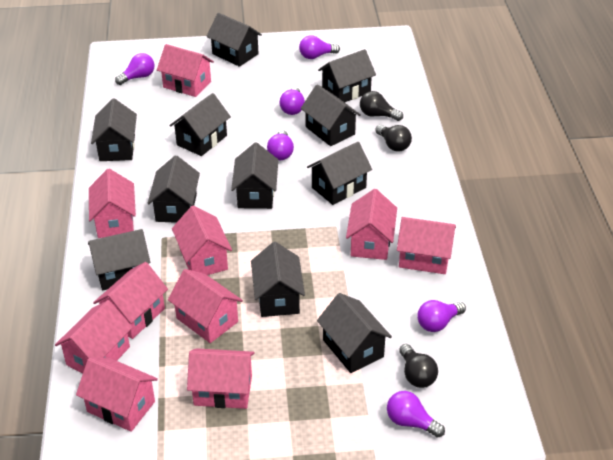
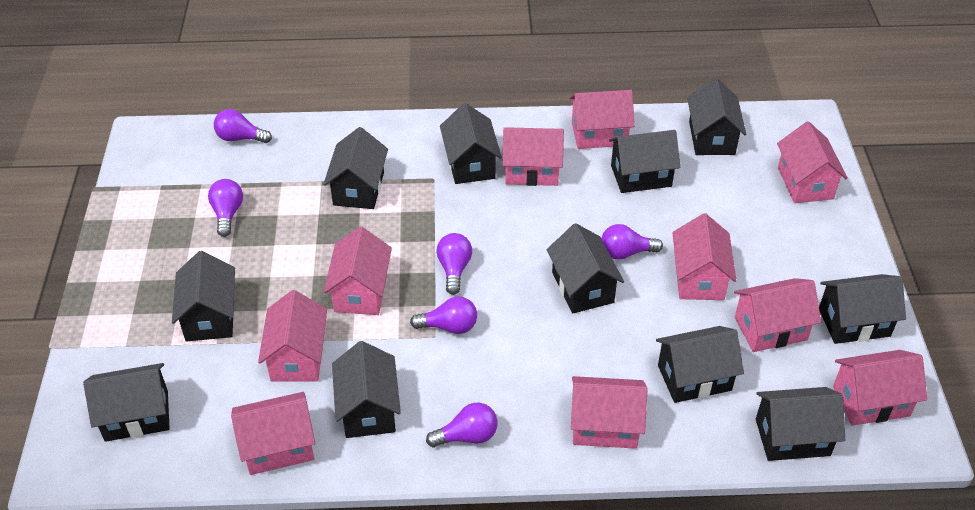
black light bulb: 3 -> 0

